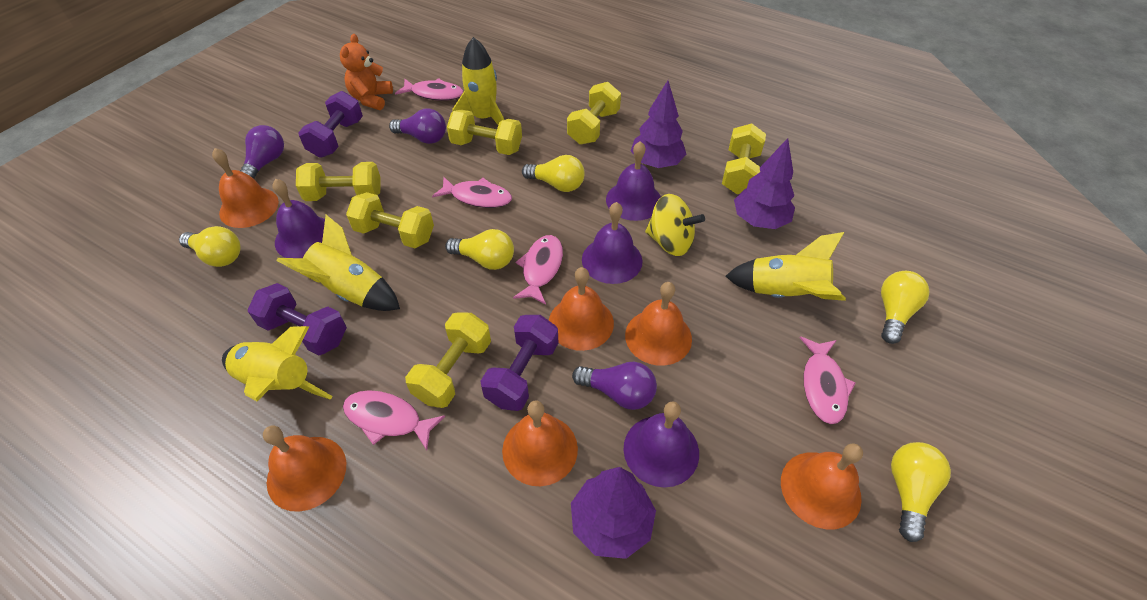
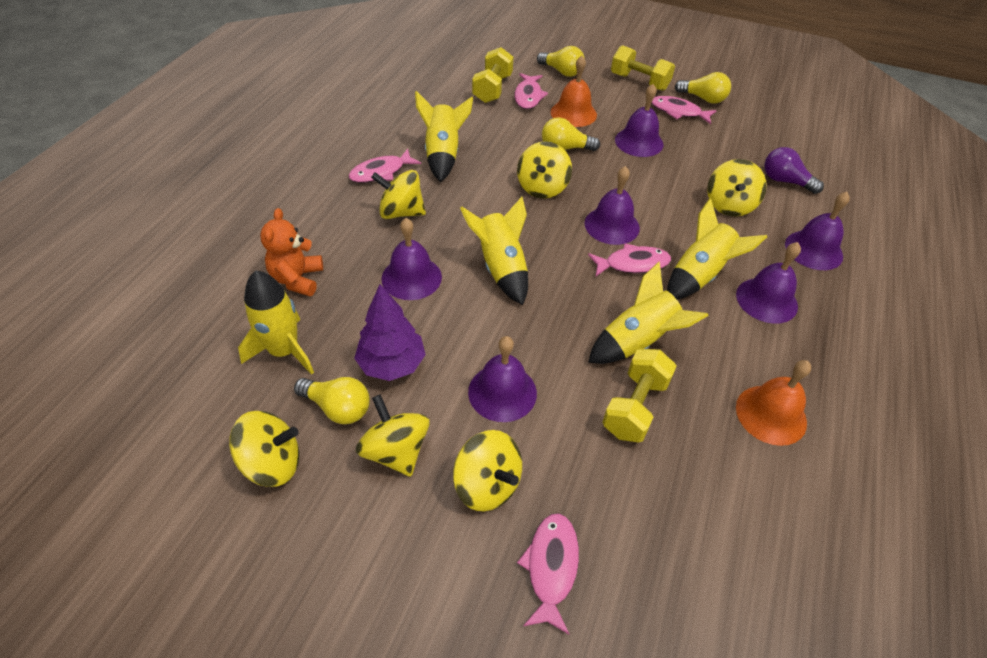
orange bell: 6 -> 2
purple bell: 4 -> 6
purple dumbbell: 3 -> 0
purple light bulb: 3 -> 1
purple tree: 3 -> 1
yellow dumbbell: 6 -> 3
yellow light bulb: 5 -> 4
yellow rocket: 4 -> 5
yellow spinning top: 1 -> 6

